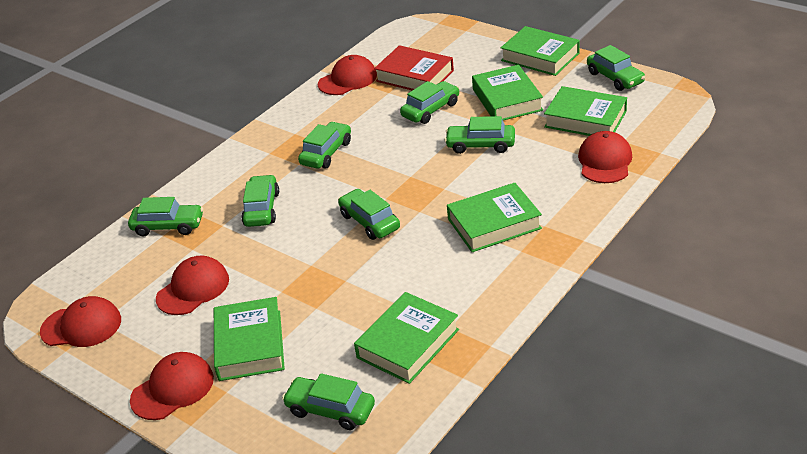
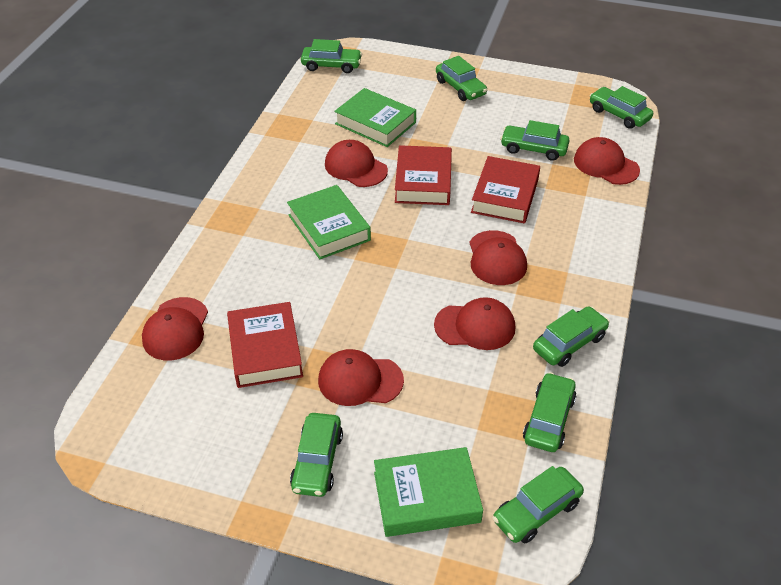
green book: 6 -> 3
red book: 1 -> 3
red cap: 5 -> 6

